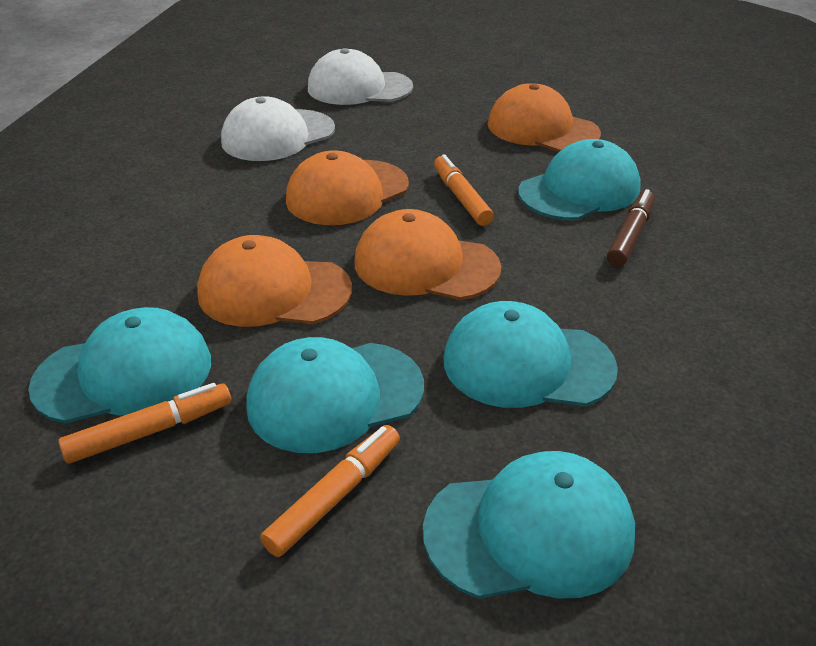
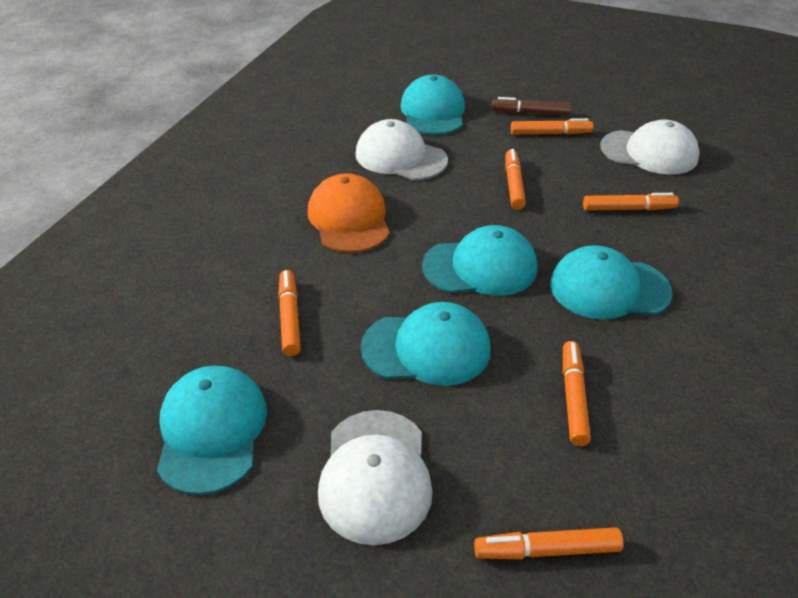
orange cap: 4 -> 1
orange marker: 3 -> 6
white cap: 2 -> 3

